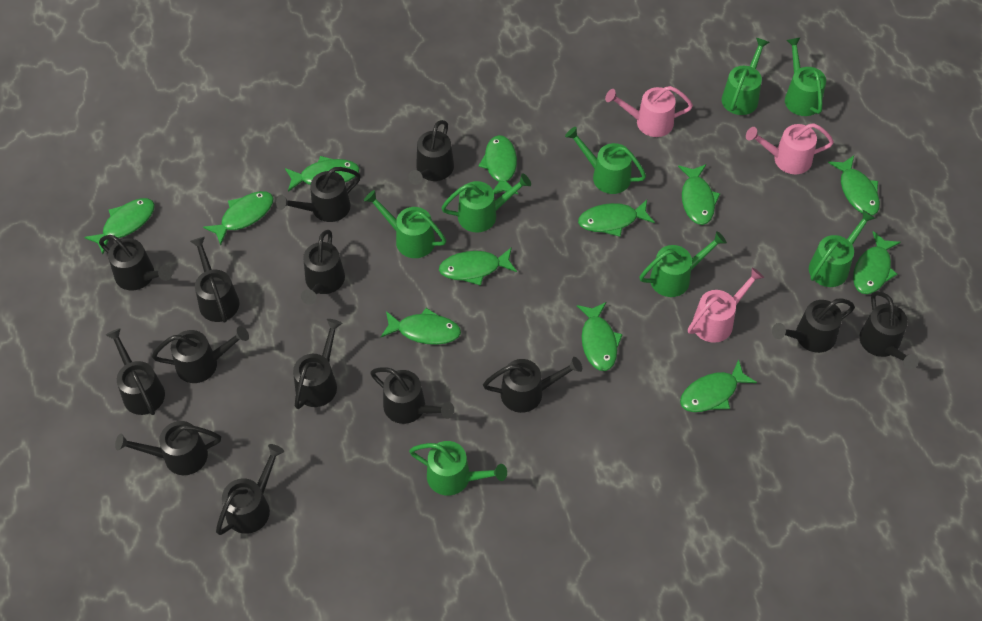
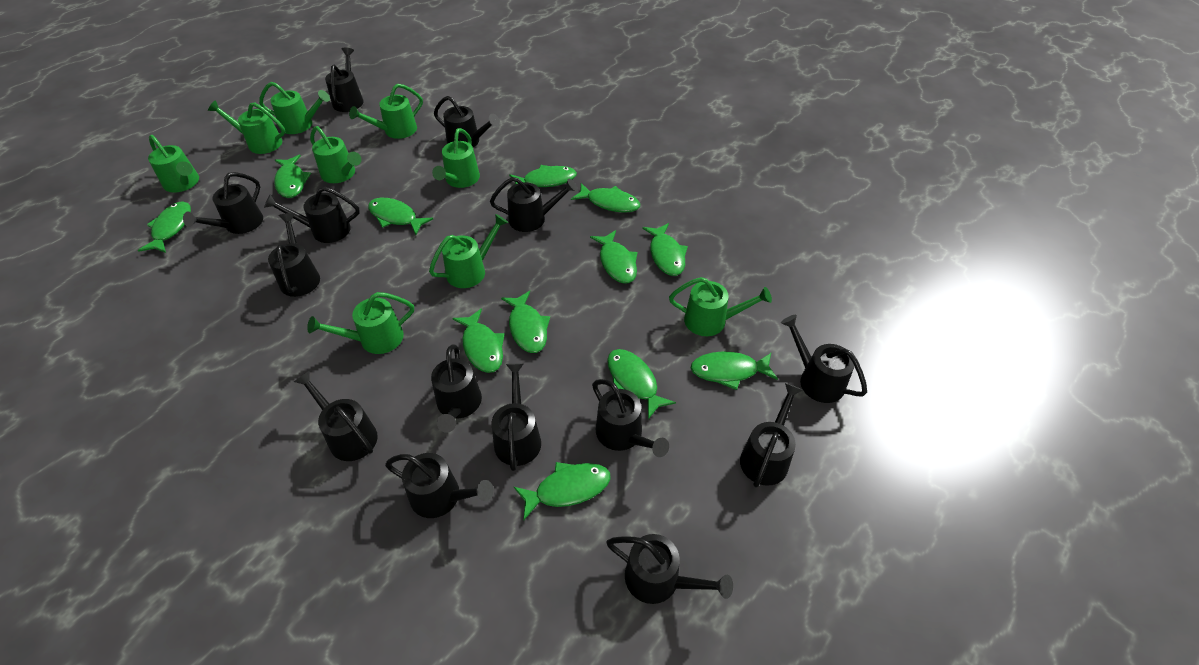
green watering can: 8 -> 9
pink watering can: 3 -> 0

